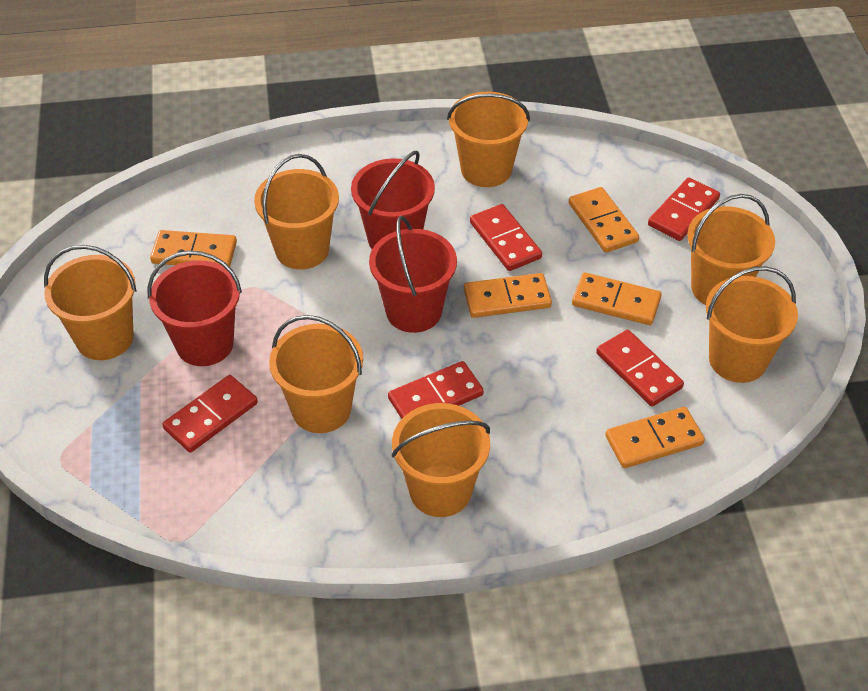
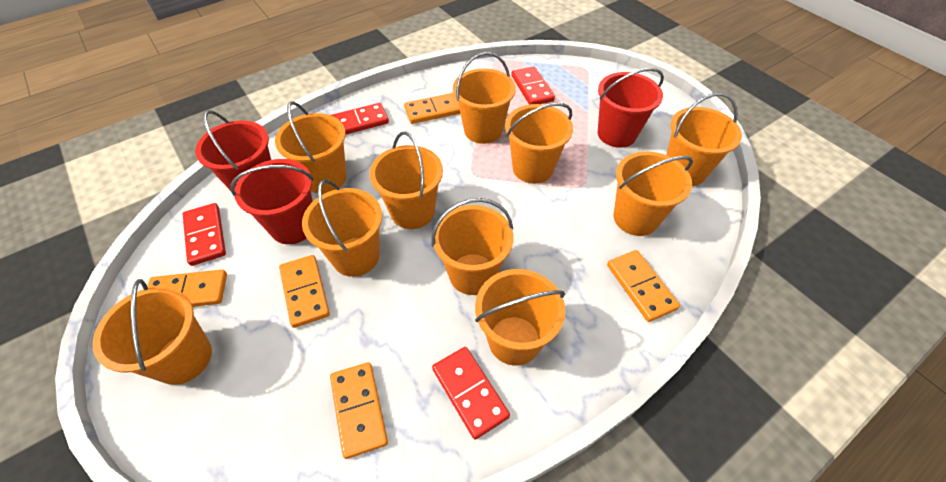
orange bucket: 7 -> 10
red domino: 5 -> 4

